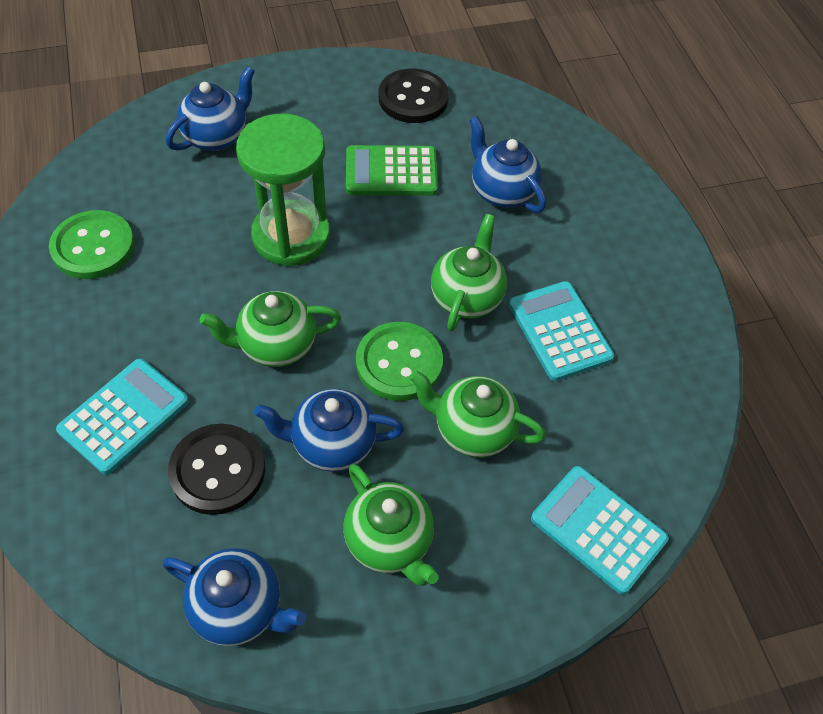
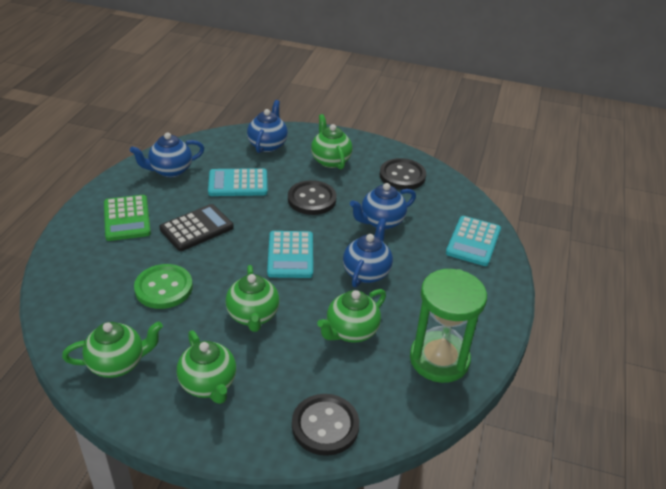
black button: 2 -> 3
black calculator: 0 -> 1
green button: 2 -> 1
green teapot: 4 -> 5

